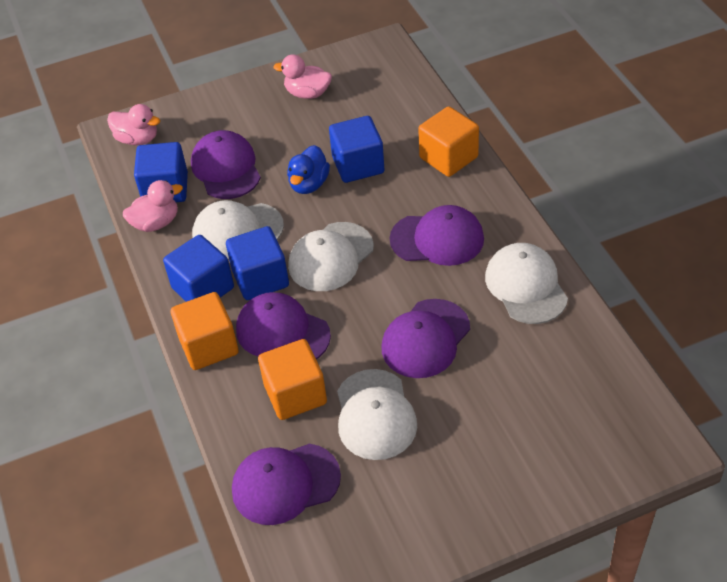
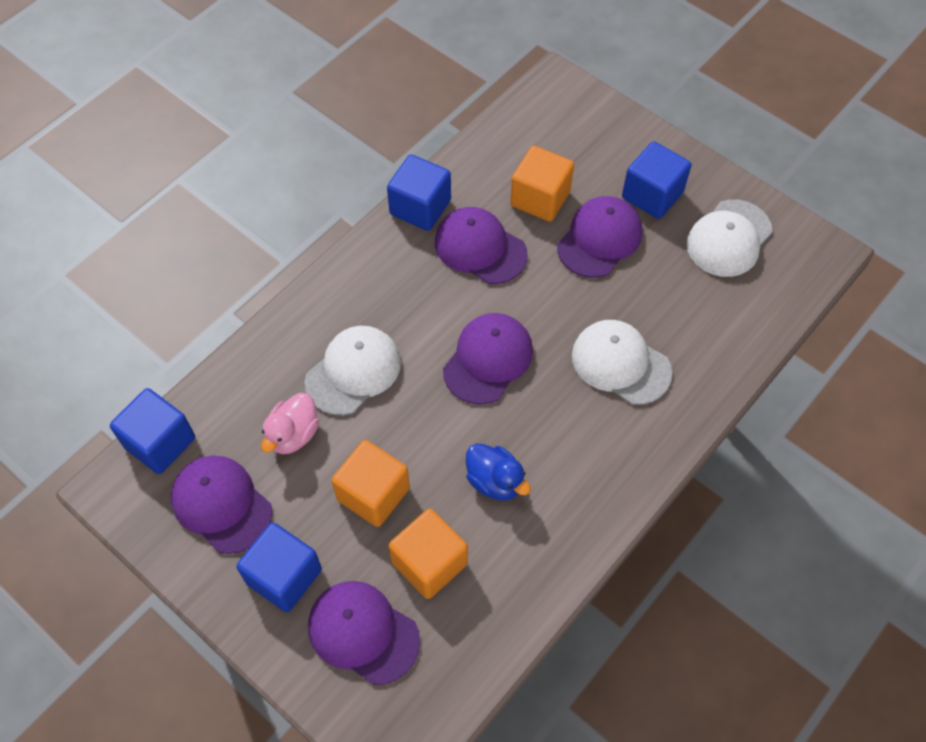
pink duck: 3 -> 1
white cap: 4 -> 3

